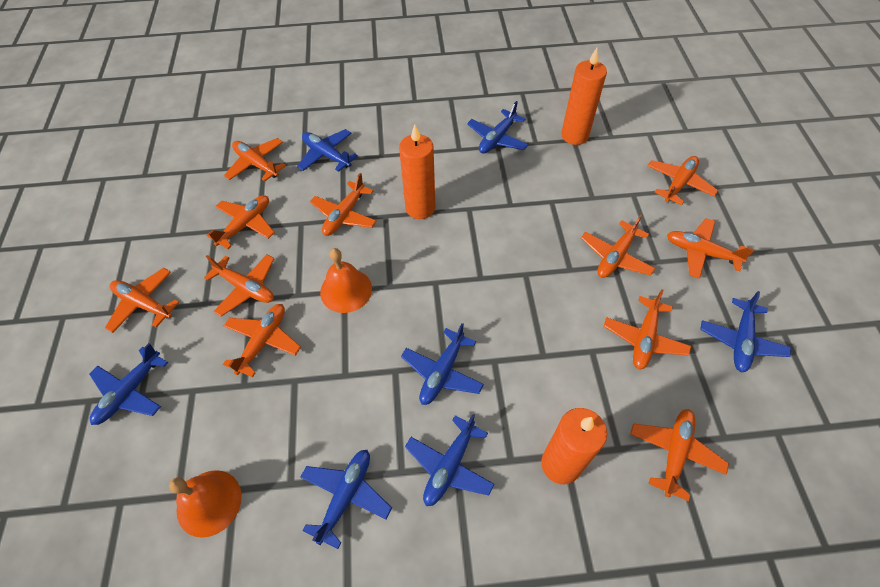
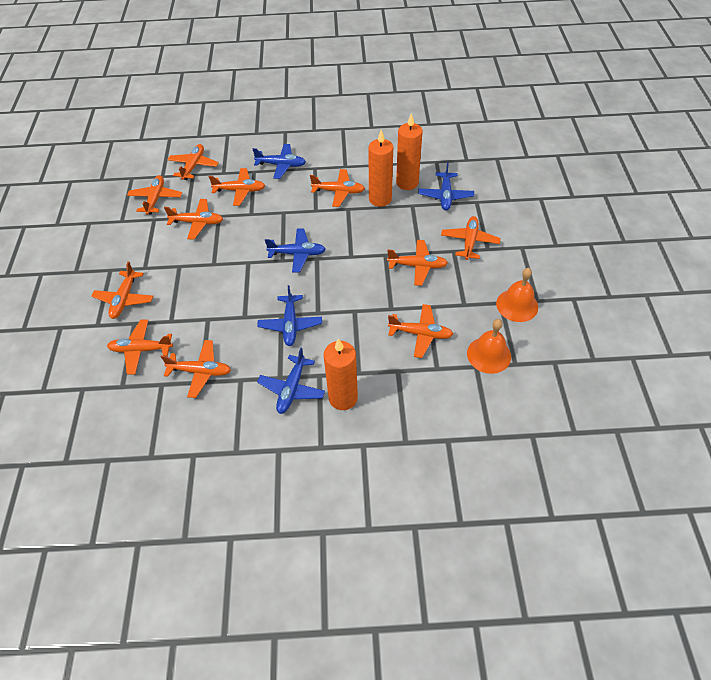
blue plane: 7 -> 5

